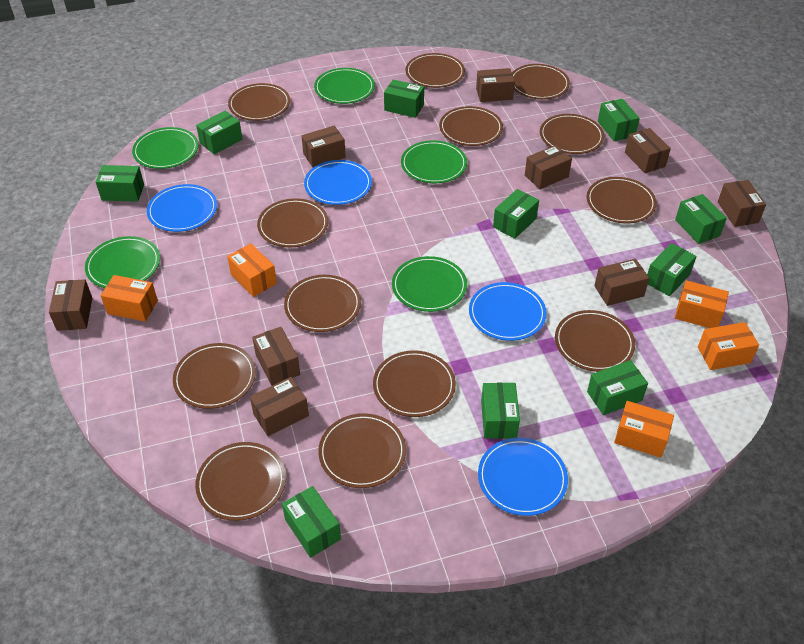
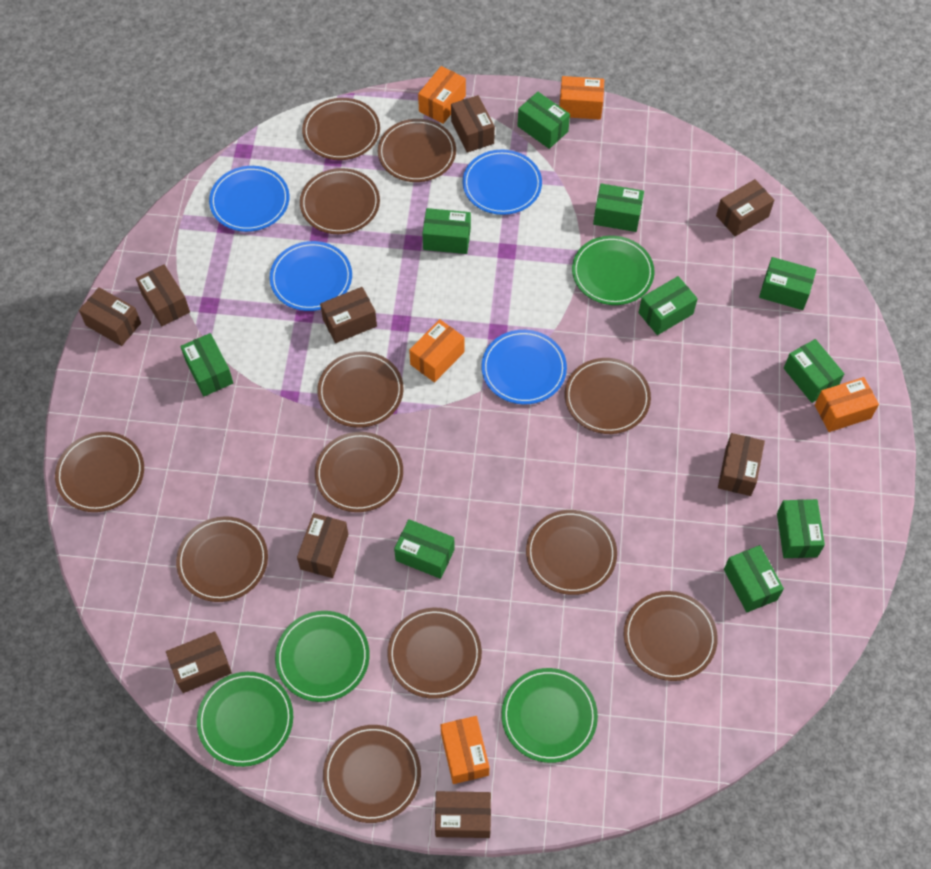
brown plate: 13 -> 12
green plate: 5 -> 4

